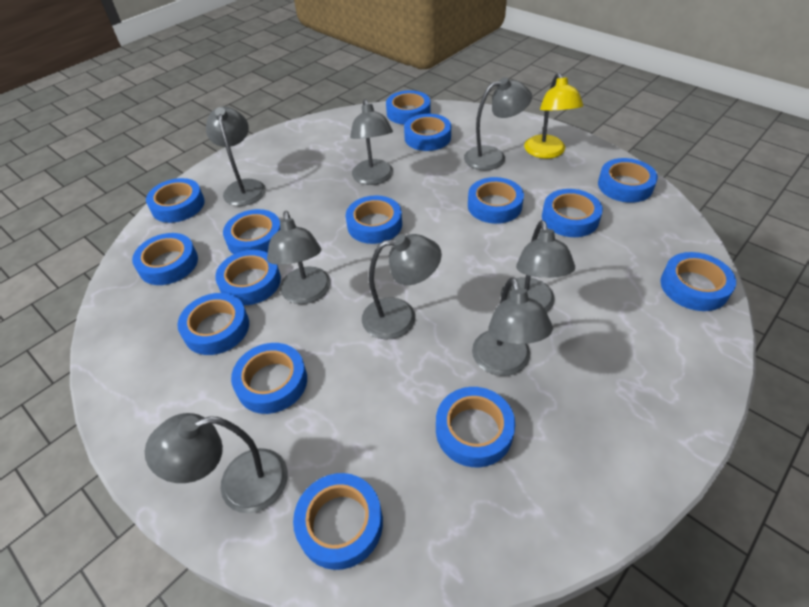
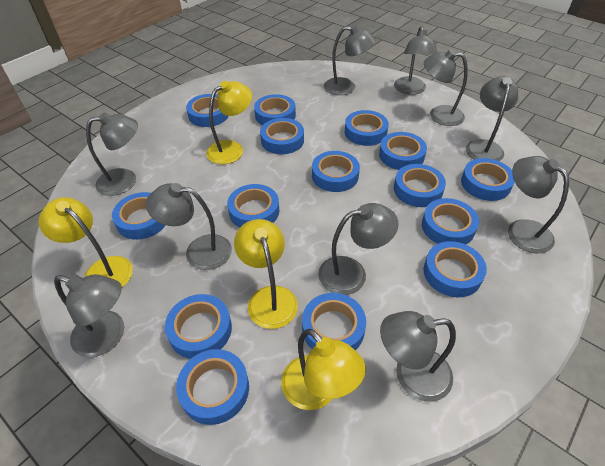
grey lamp: 8 -> 10
yellow lamp: 1 -> 4

